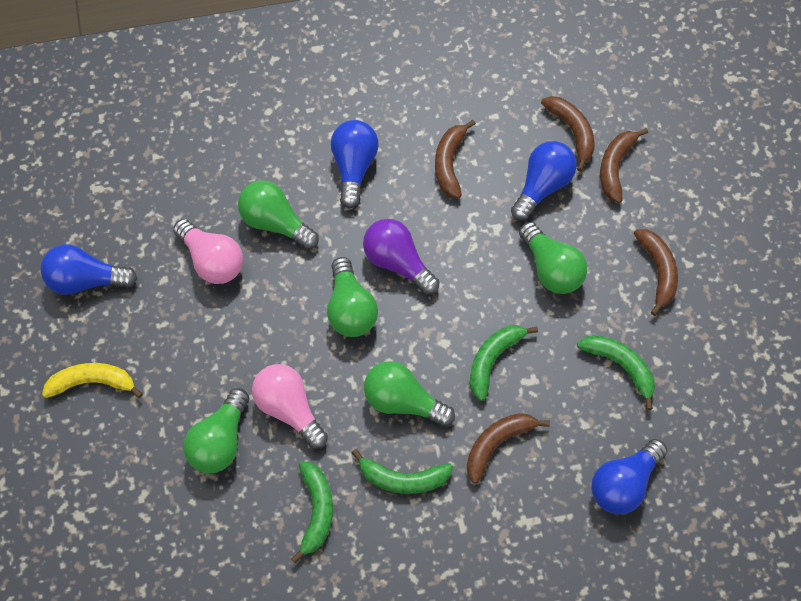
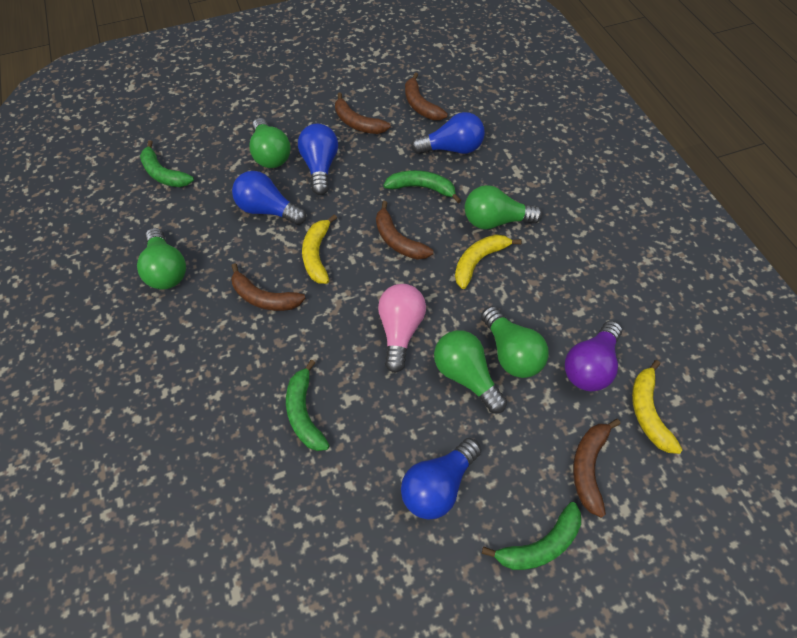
pink light bulb: 2 -> 1
yellow banana: 1 -> 3

